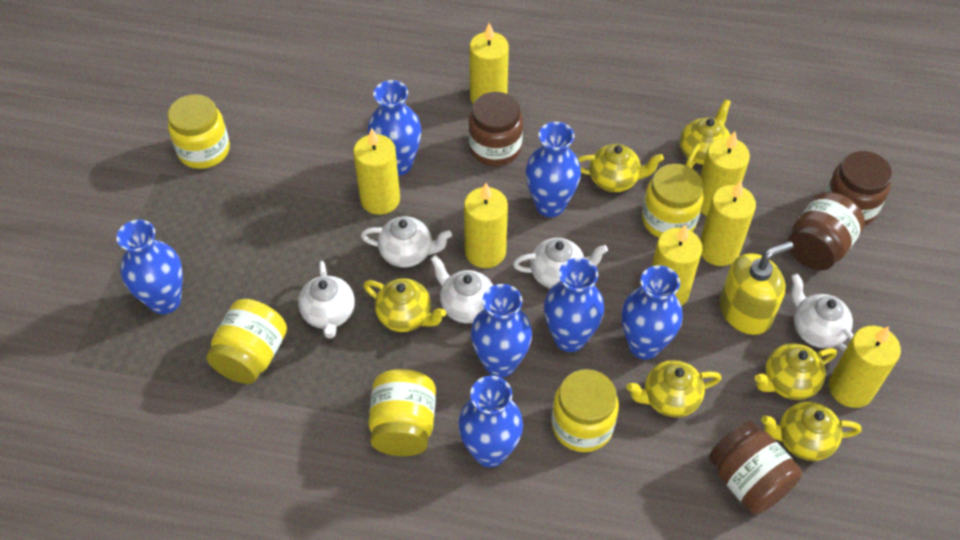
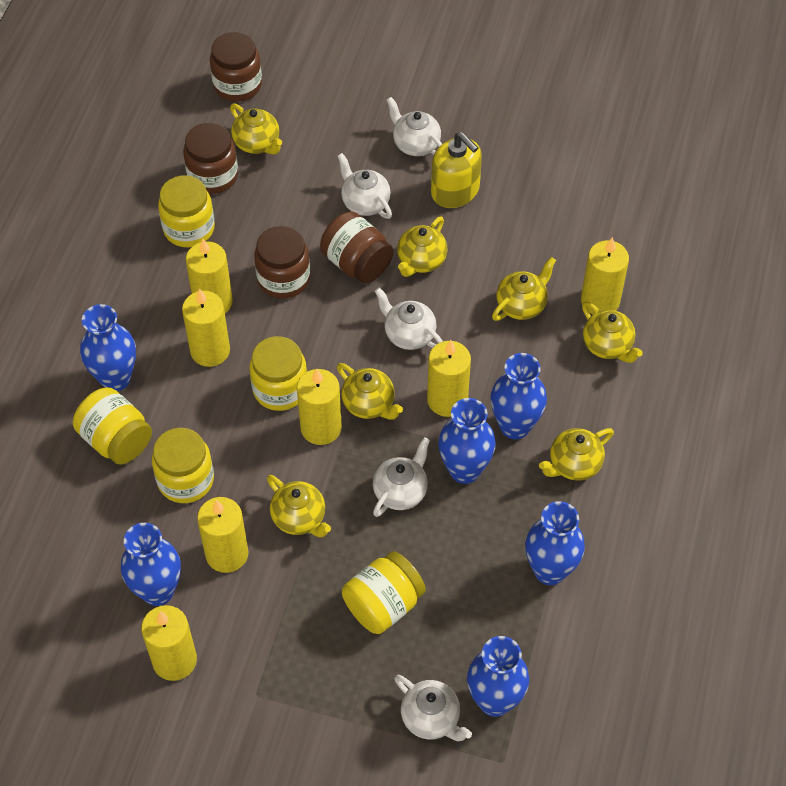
blue vase: 7 -> 6
yellow teapot: 6 -> 7

